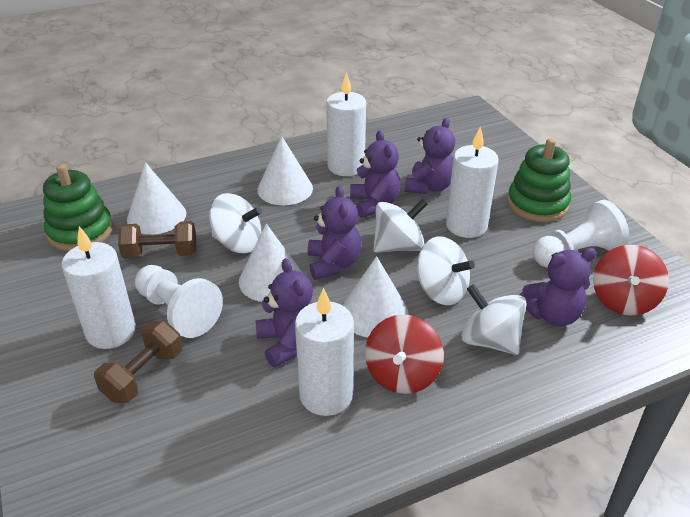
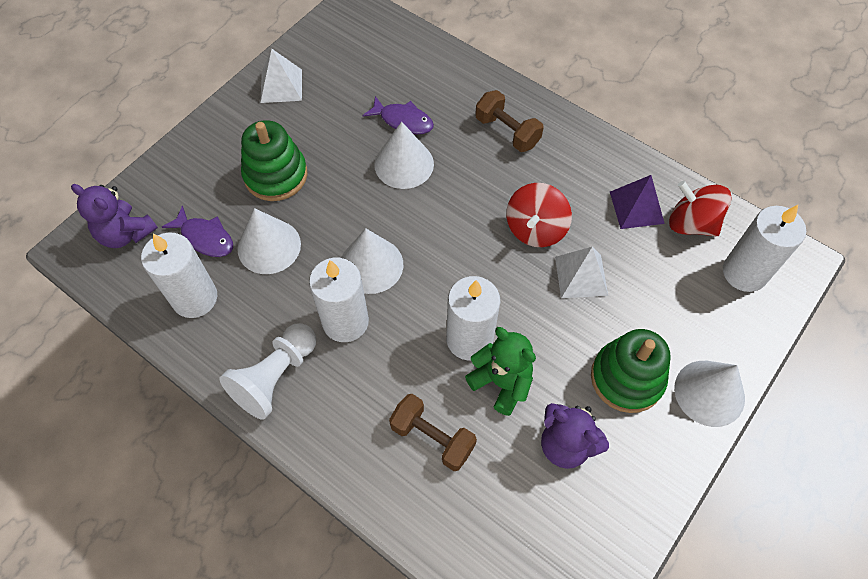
green teddy bear: 0 -> 1
purple fish: 0 -> 2
purple pyramid: 0 -> 1
purple teddy bear: 5 -> 2
white pawn: 2 -> 1
white pyramid: 0 -> 2
white spinning top: 4 -> 0

